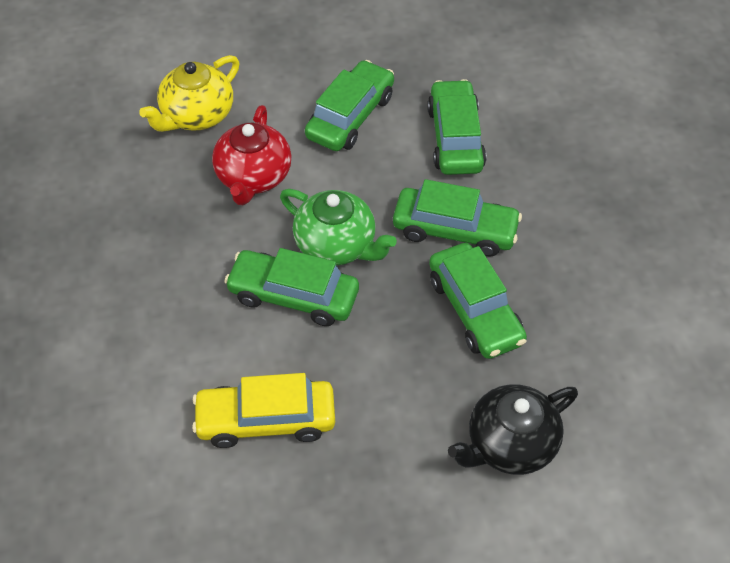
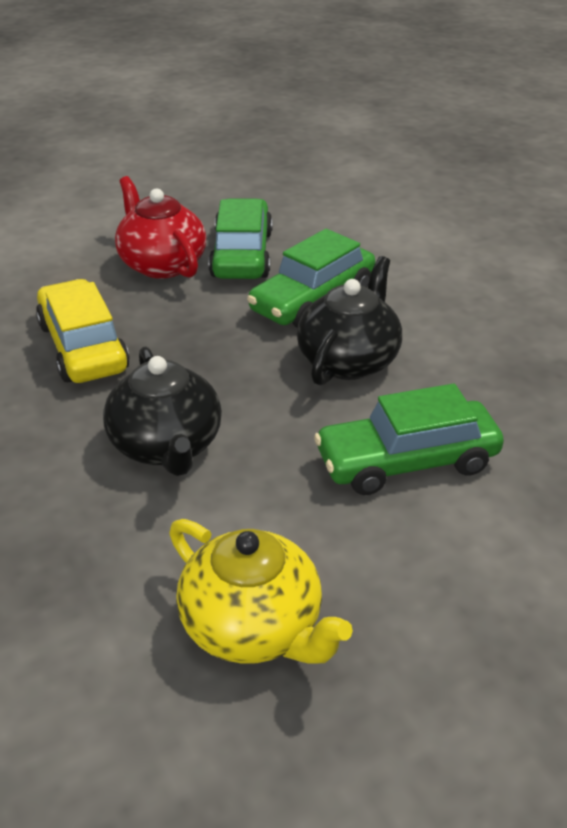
black teapot: 1 -> 2
green car: 5 -> 3
green teapot: 1 -> 0

